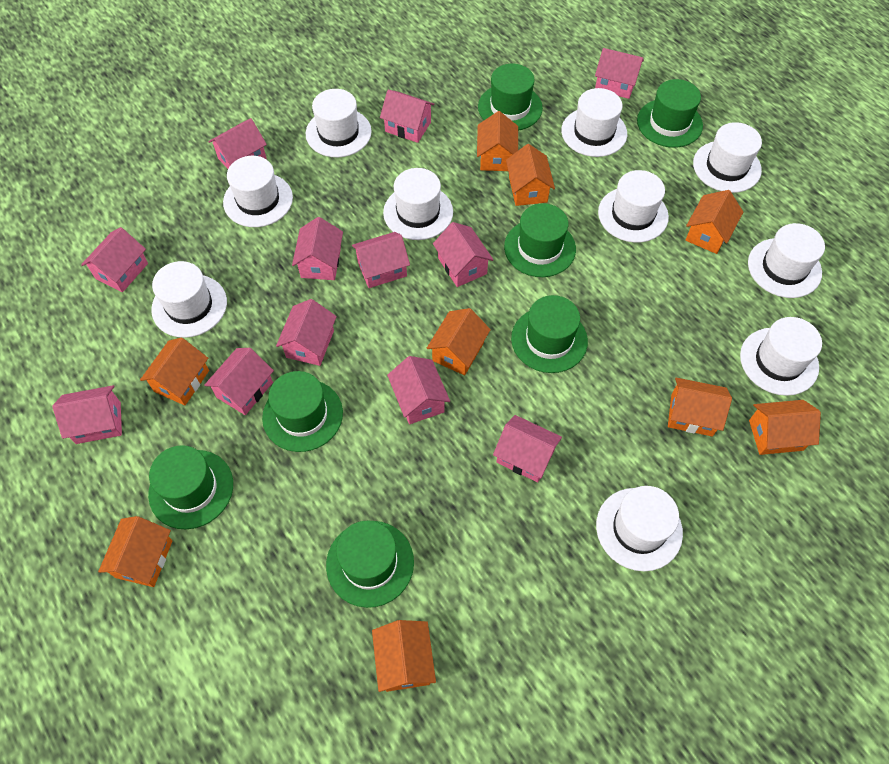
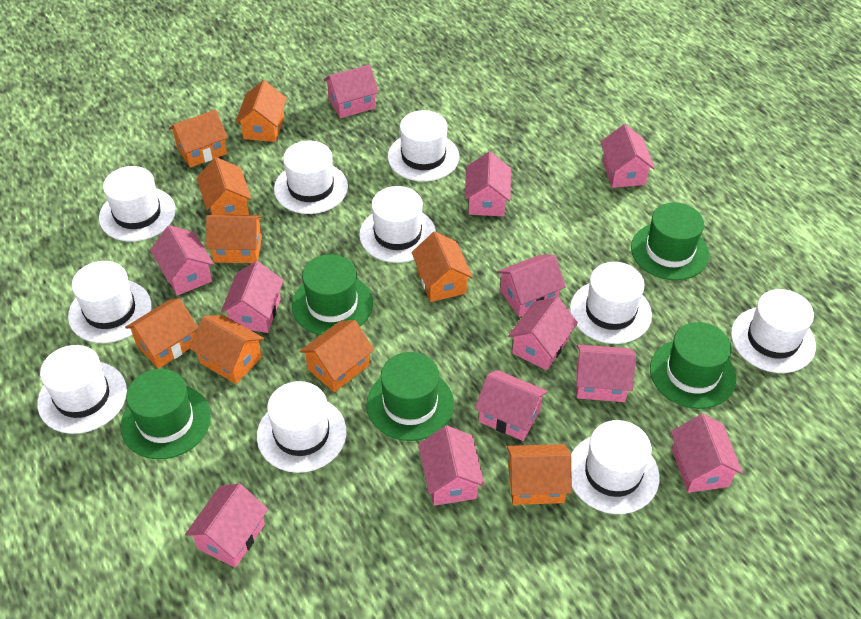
green hat: 7 -> 5

